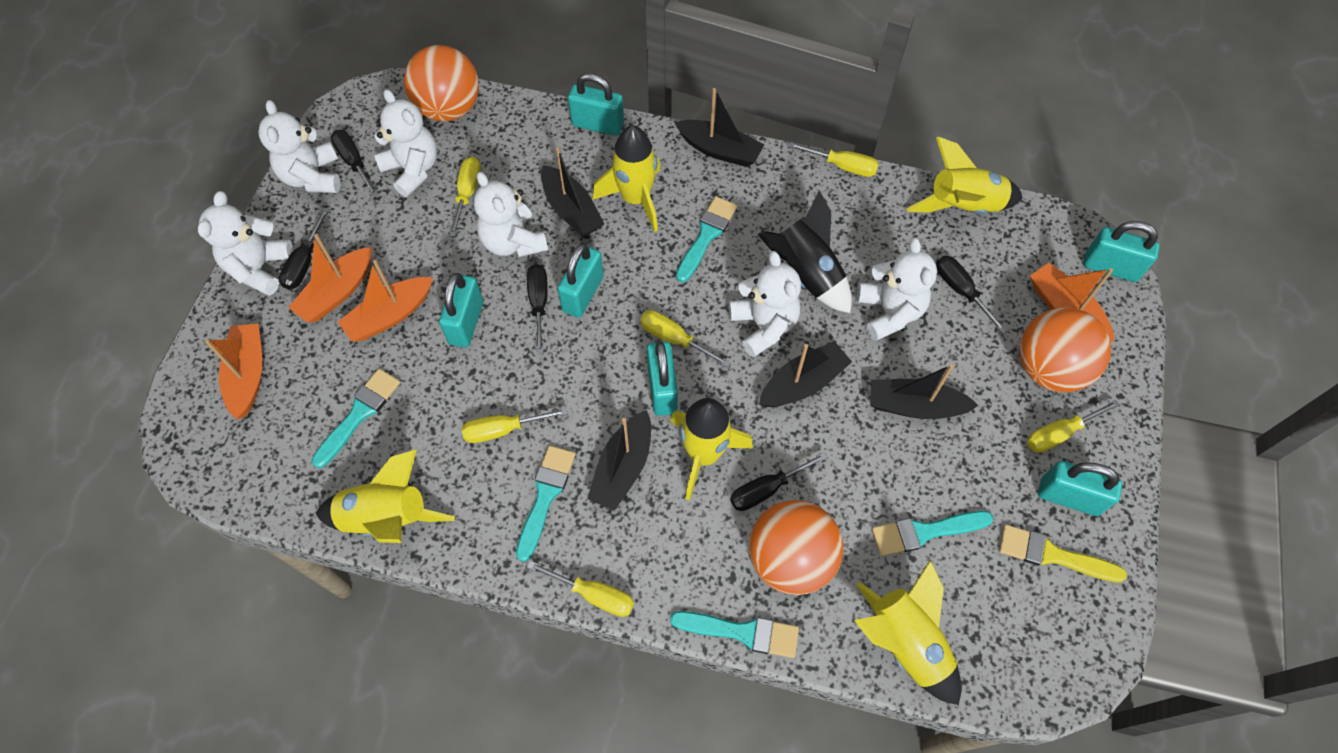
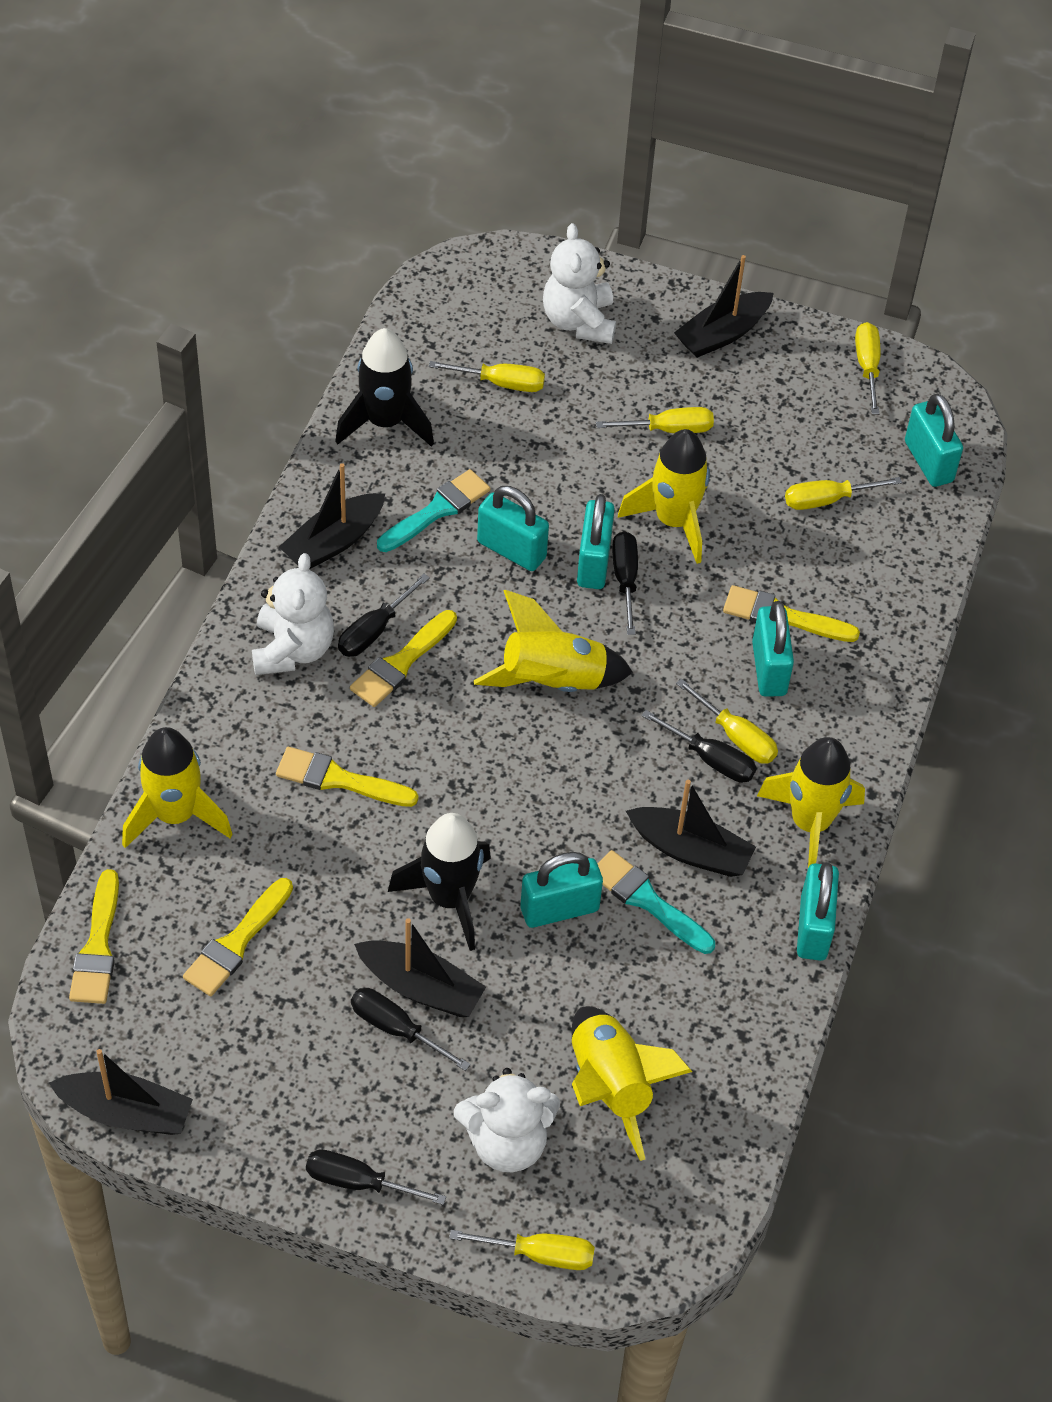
black rocket: 1 -> 2
orange ball: 3 -> 0
orange boat: 4 -> 0
turquoise brush: 5 -> 2
white teddy bear: 6 -> 3
yellow brush: 1 -> 5

